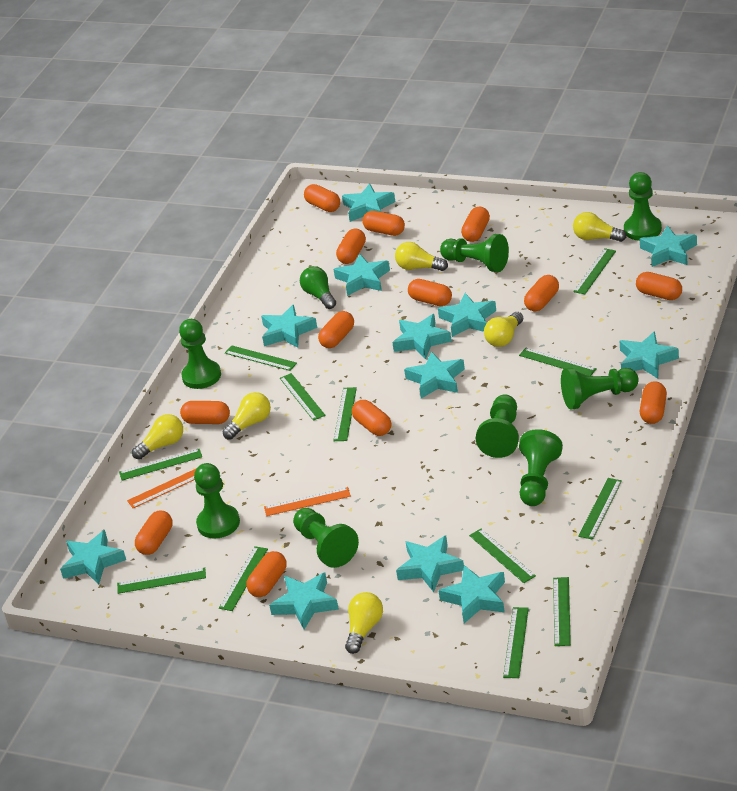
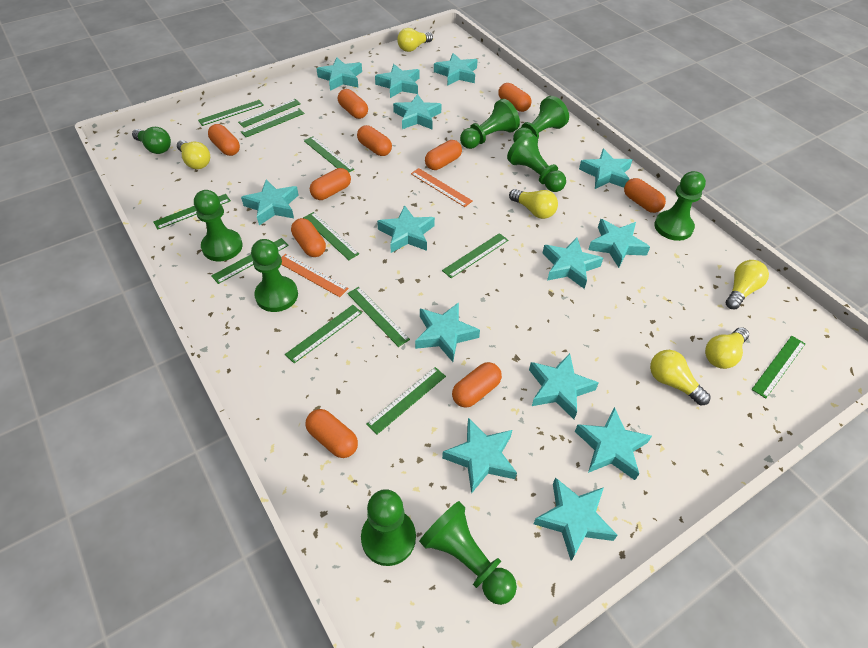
orange capsule: 13 -> 10
turquoise star: 12 -> 14

